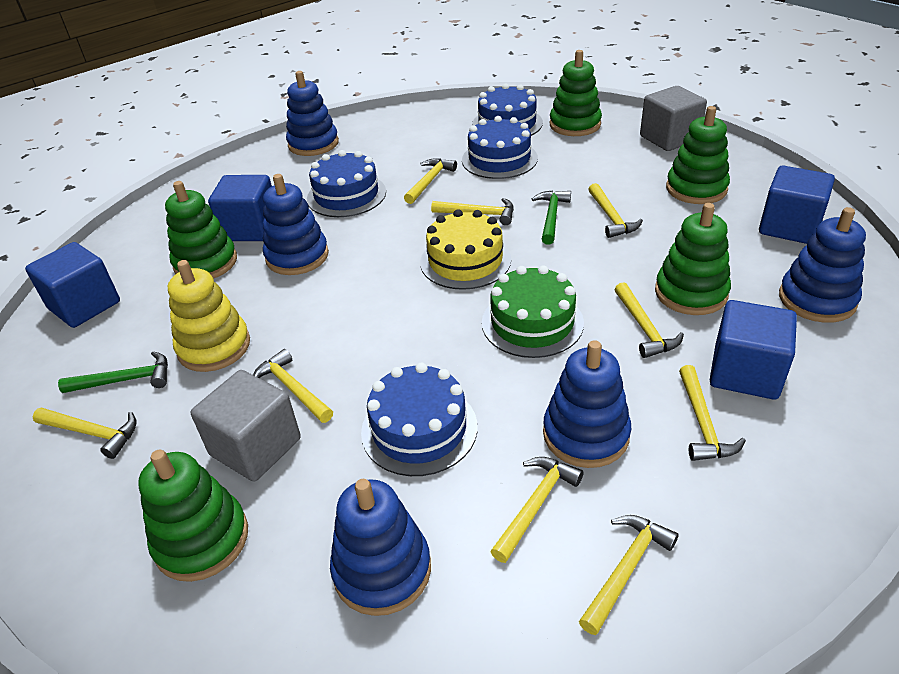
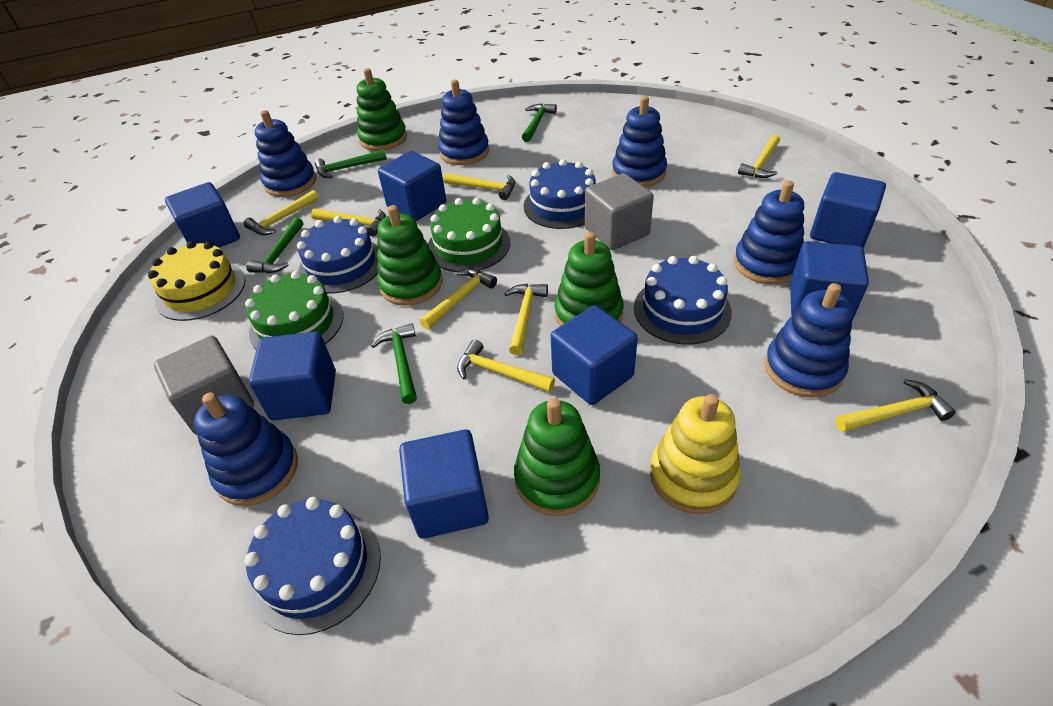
blue cube: 4 -> 7
blue stacking toy: 5 -> 6
green cake: 1 -> 2
green hammer: 2 -> 4
green stacking toy: 5 -> 4
yellow hammer: 9 -> 8

